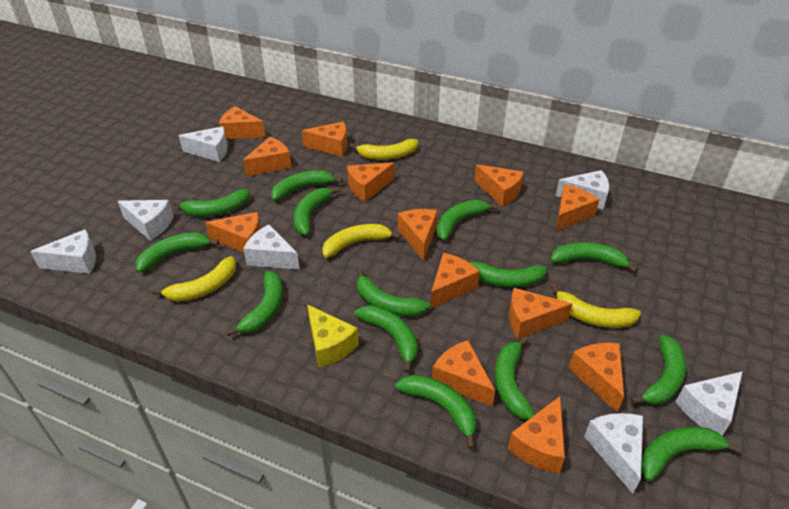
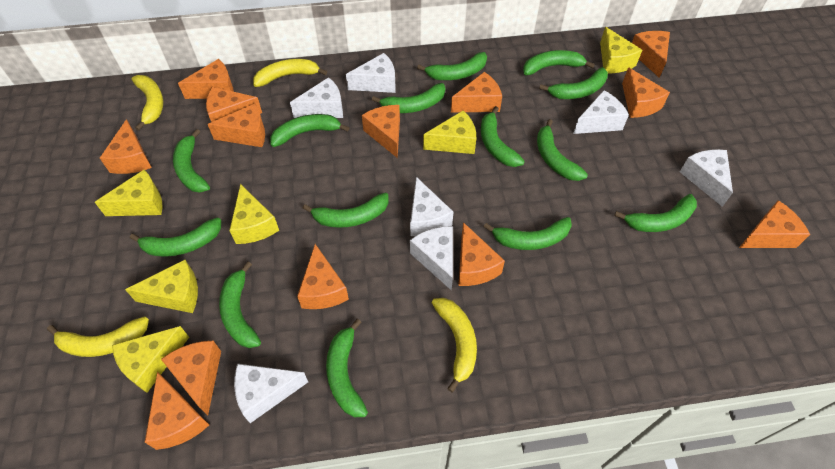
yellow cheese: 1 -> 6

